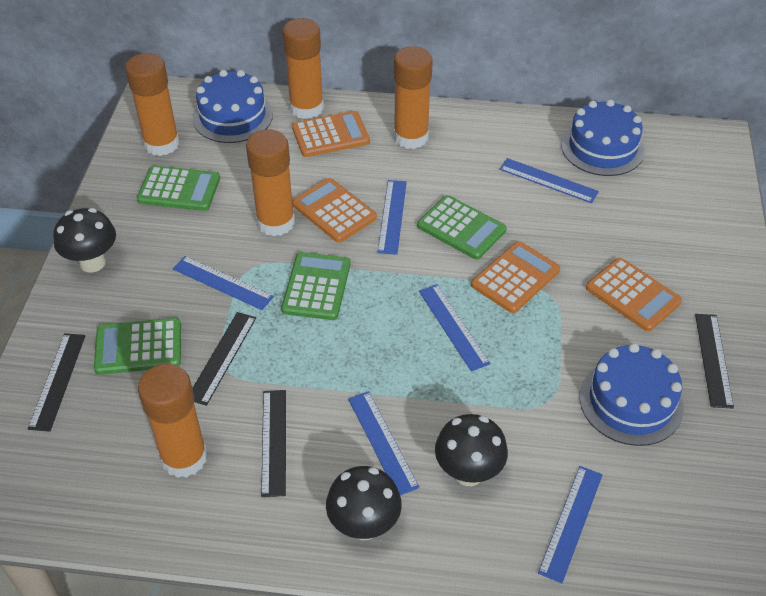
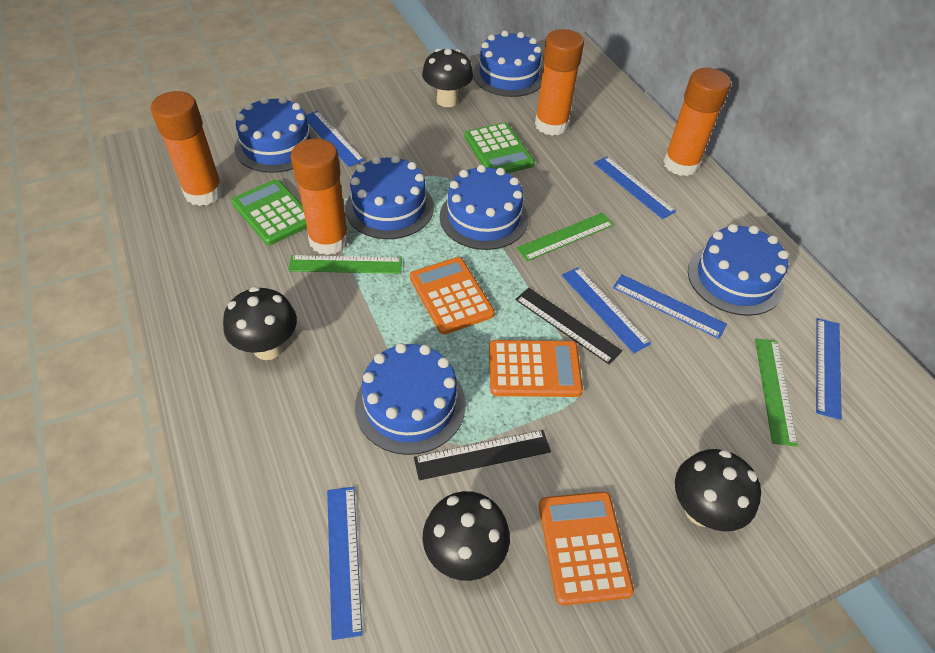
black mushroom: 3 -> 4
black ruler: 4 -> 2
blue cake: 3 -> 6
green calculator: 4 -> 2
green ruler: 0 -> 3
orange calculator: 4 -> 3
orange glue stick: 5 -> 4

